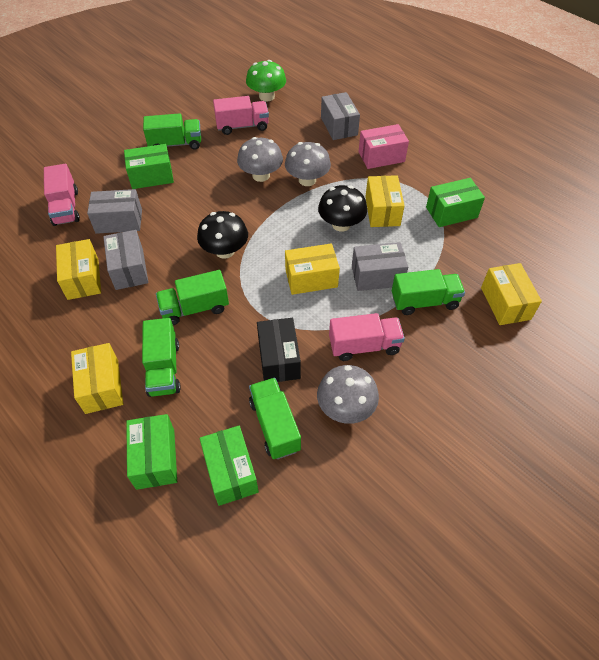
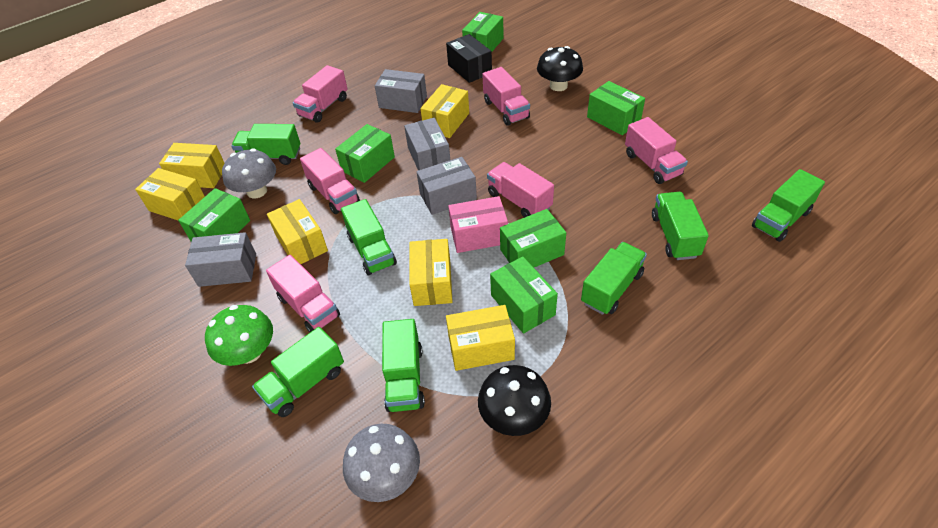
green box: 4 -> 6
green truck: 5 -> 7
grey mushroom: 3 -> 2
pink truck: 3 -> 6
yellow box: 5 -> 6

